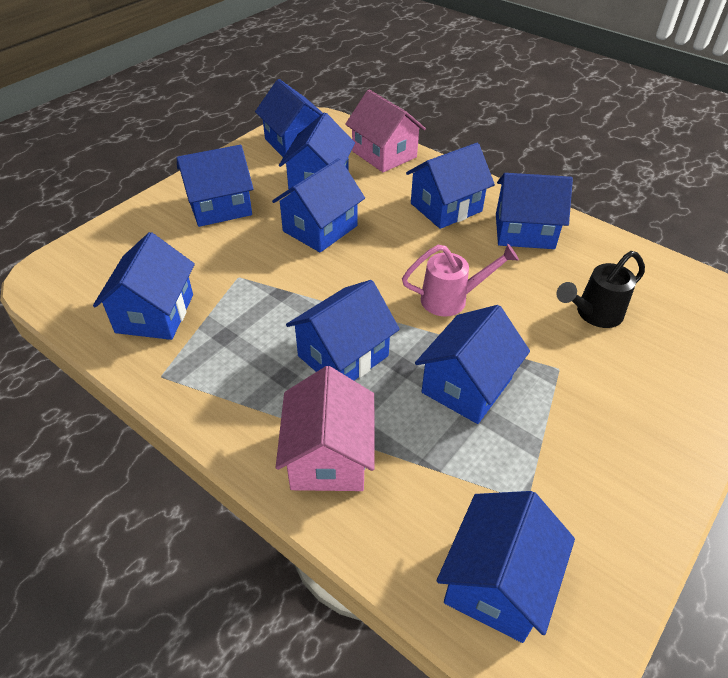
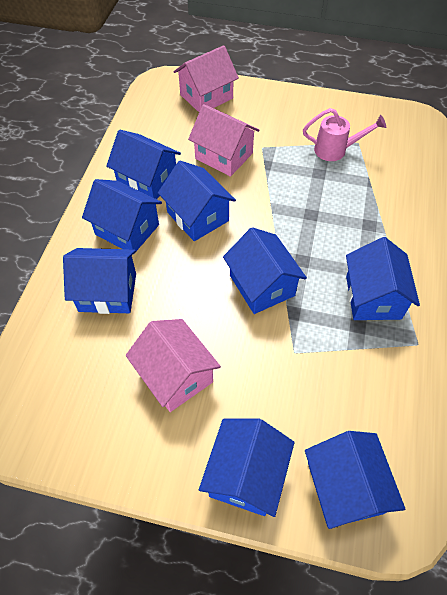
black watering can: 1 -> 0
blue house: 10 -> 8
pink house: 2 -> 3

